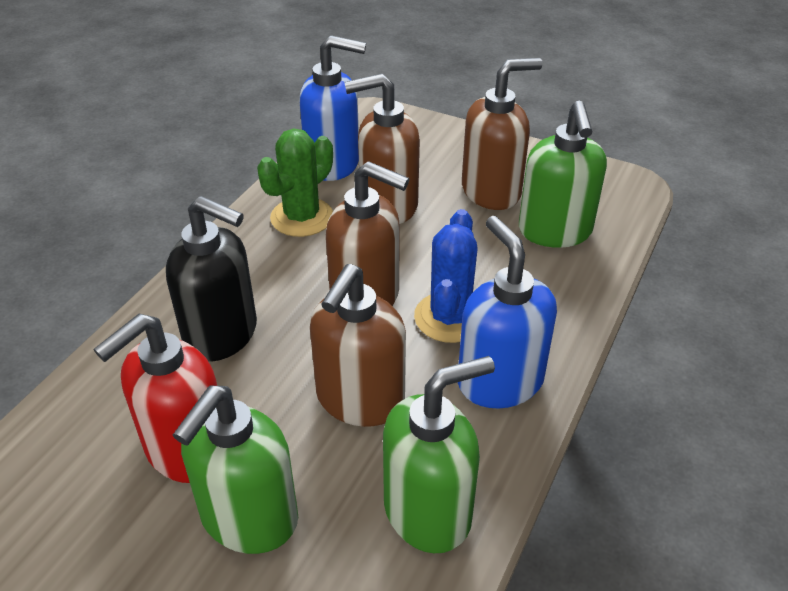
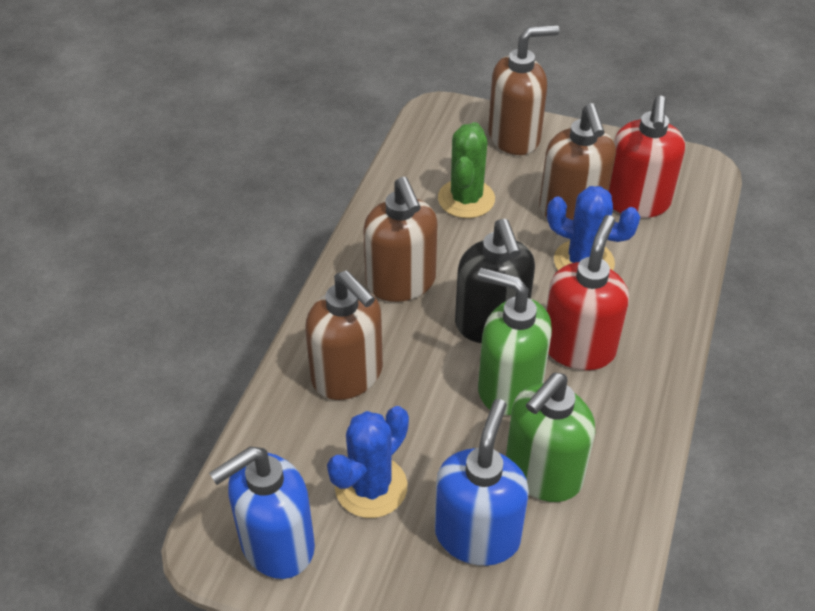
blue cactus: 1 -> 2
green soap dispenser: 3 -> 2
red soap dispenser: 1 -> 2

